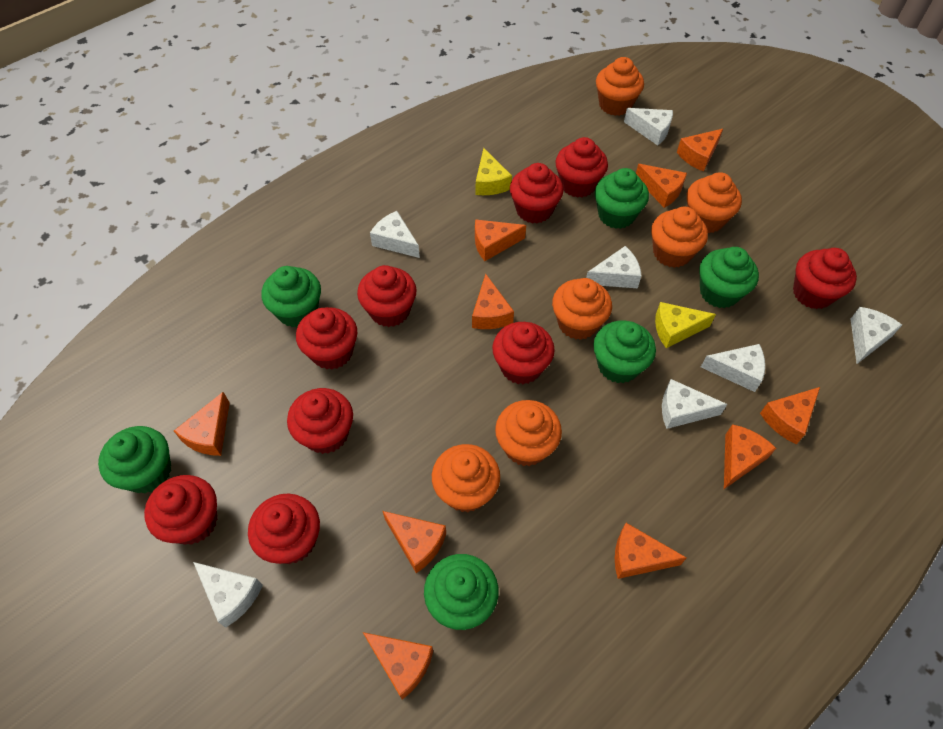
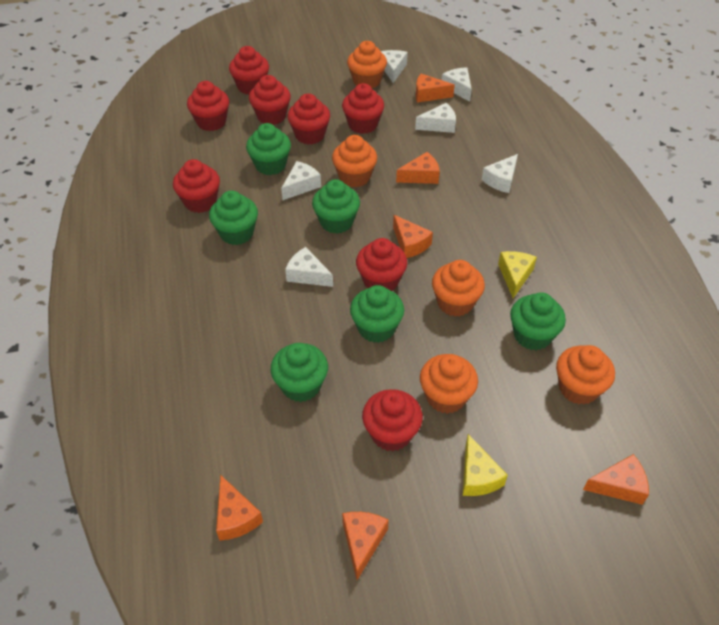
orange cheese: 10 -> 6
orange cupcake: 6 -> 5
red cupcake: 9 -> 8
white cheese: 7 -> 6

